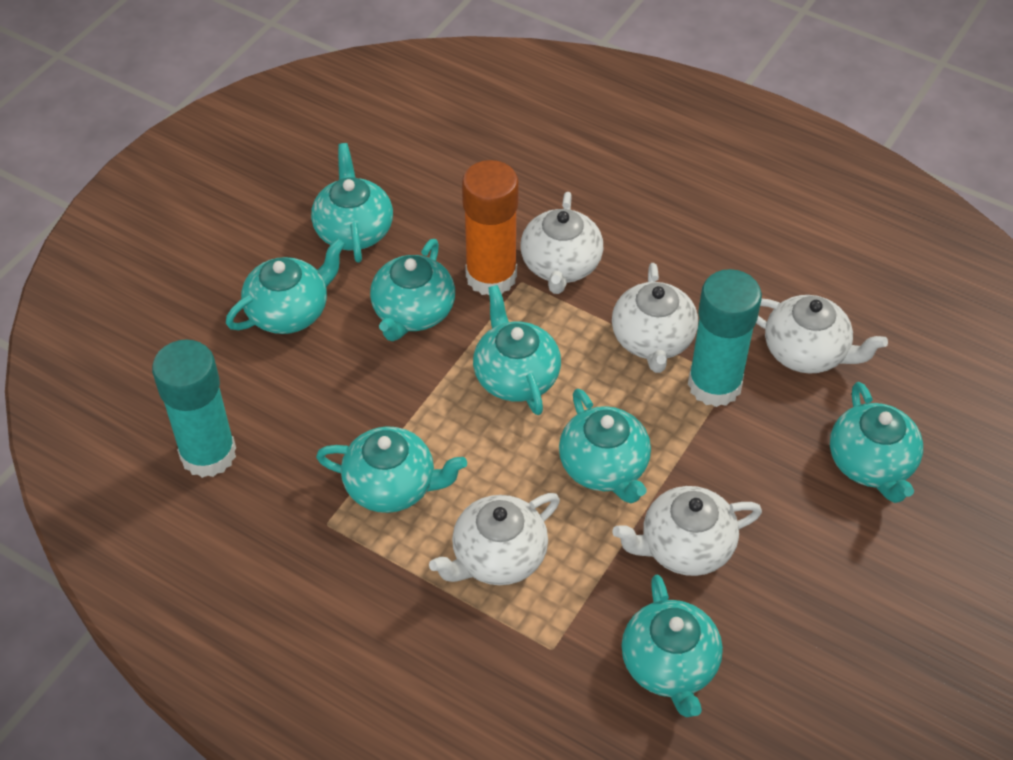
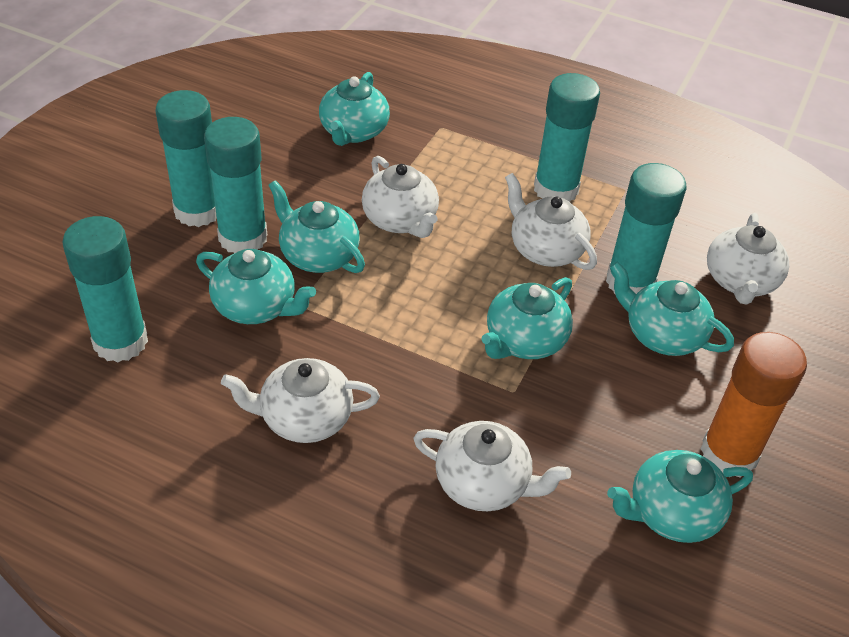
turquoise glue stick: 2 -> 5
turquoise teapot: 8 -> 6

